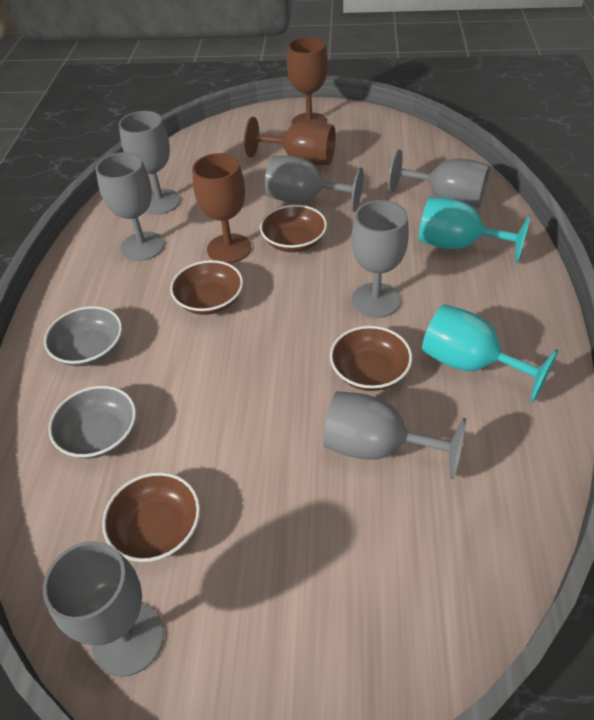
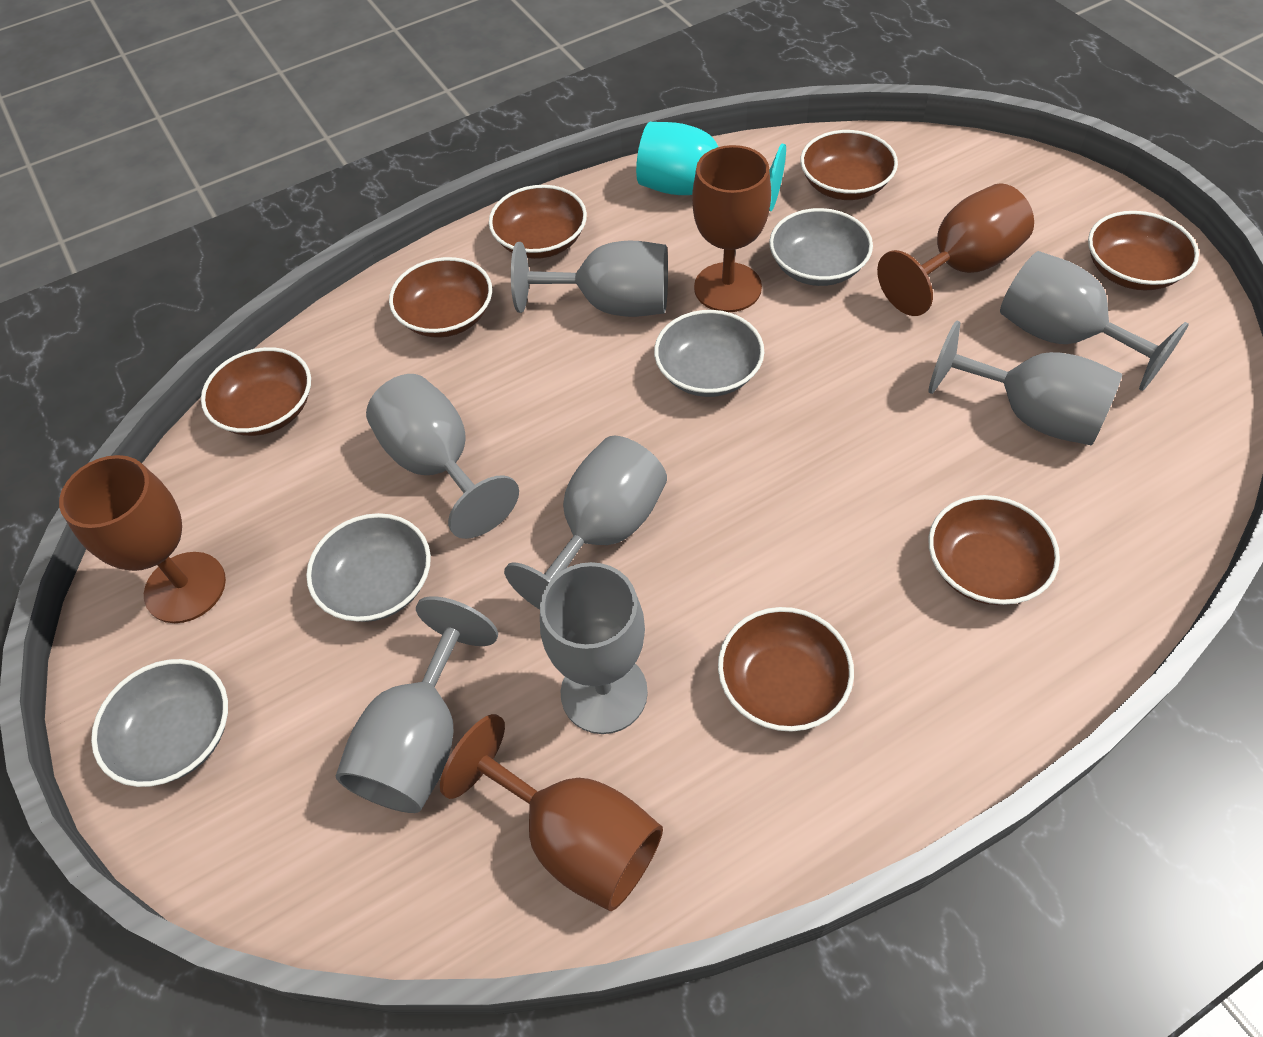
brown bowl: 4 -> 7
brown goblet: 3 -> 4
grey bowl: 2 -> 4
turquoise goblet: 2 -> 1

